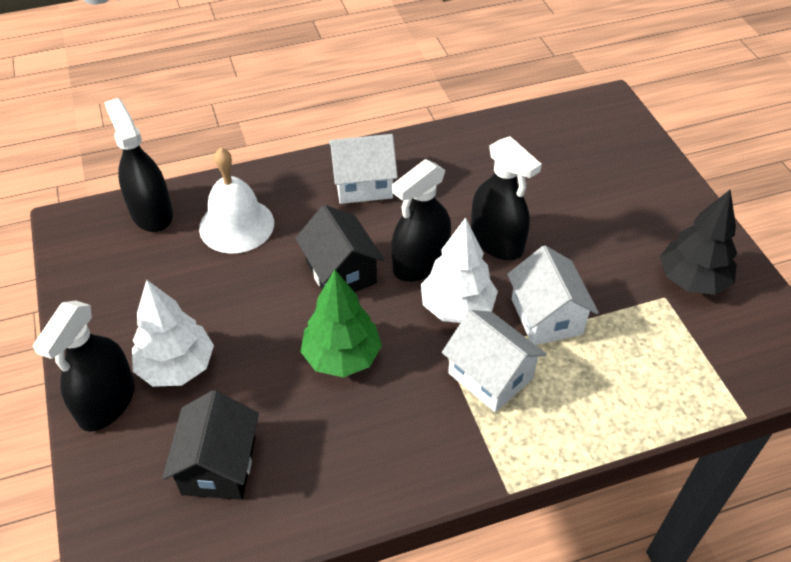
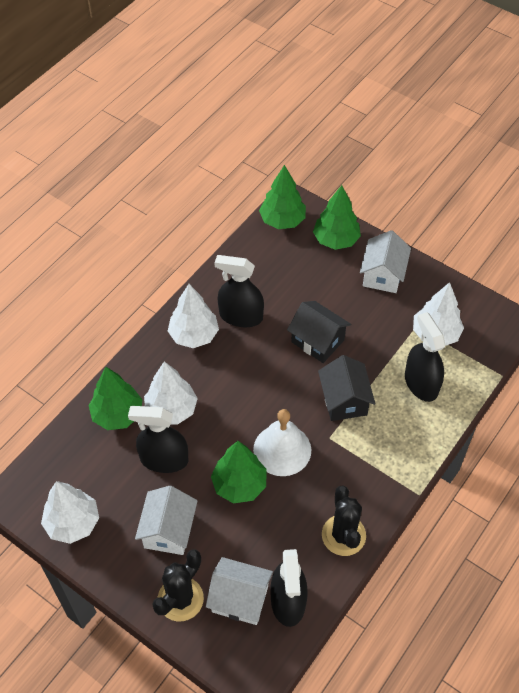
black cactus: 0 -> 2
black tree: 1 -> 0
green tree: 1 -> 4
white tree: 2 -> 4

